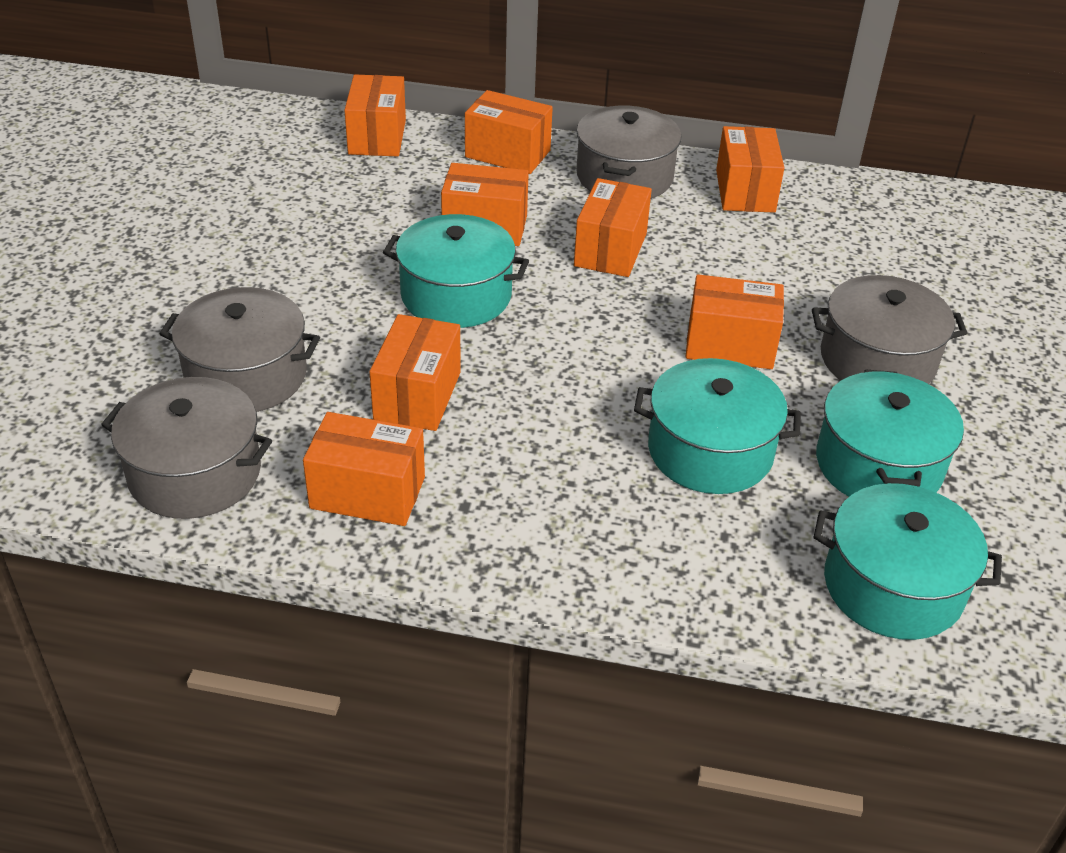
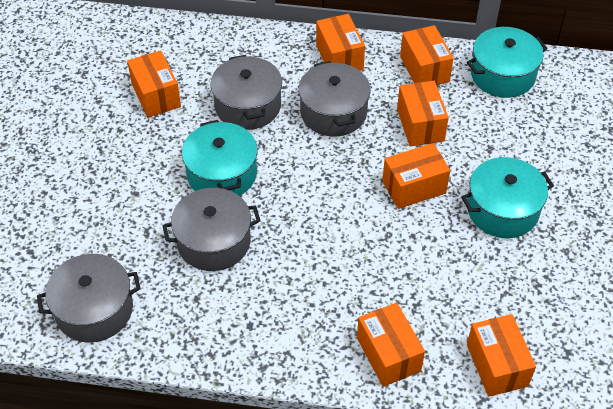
orange box: 8 -> 7
turquoise pot: 4 -> 3

